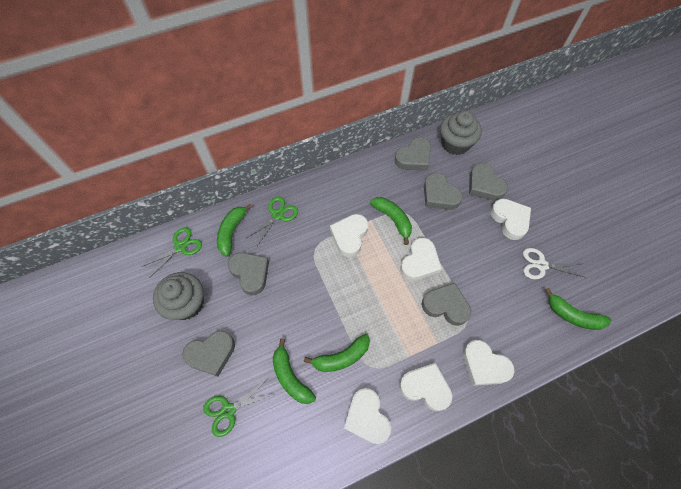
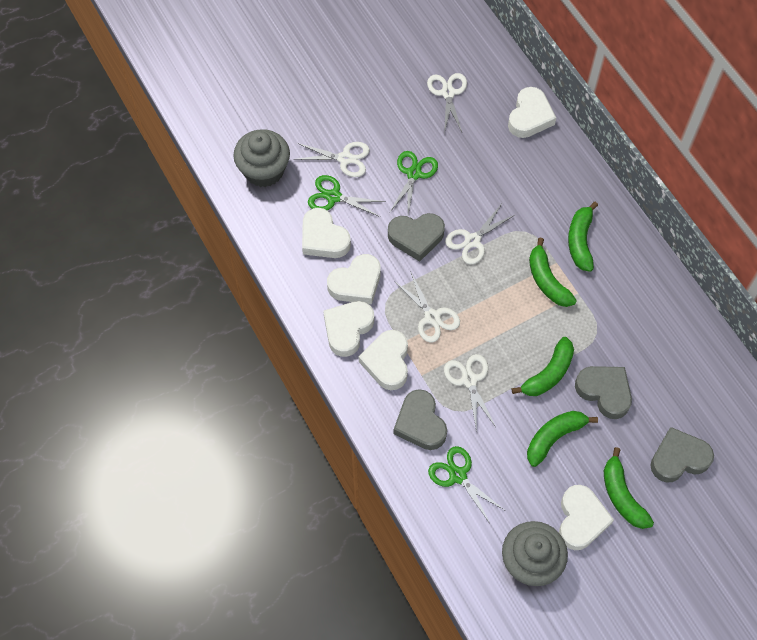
grey heart: 6 -> 4
white scissors: 1 -> 5

